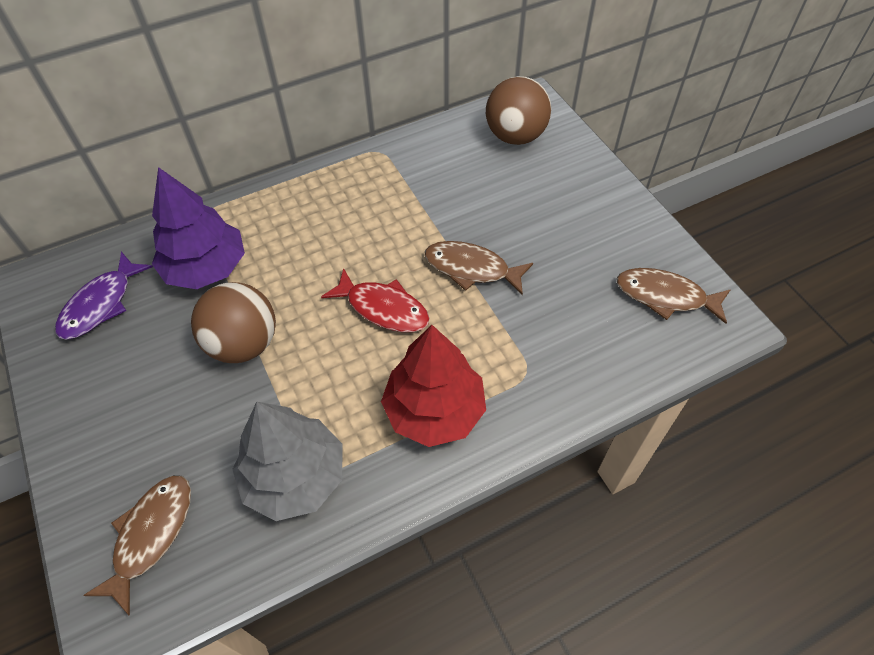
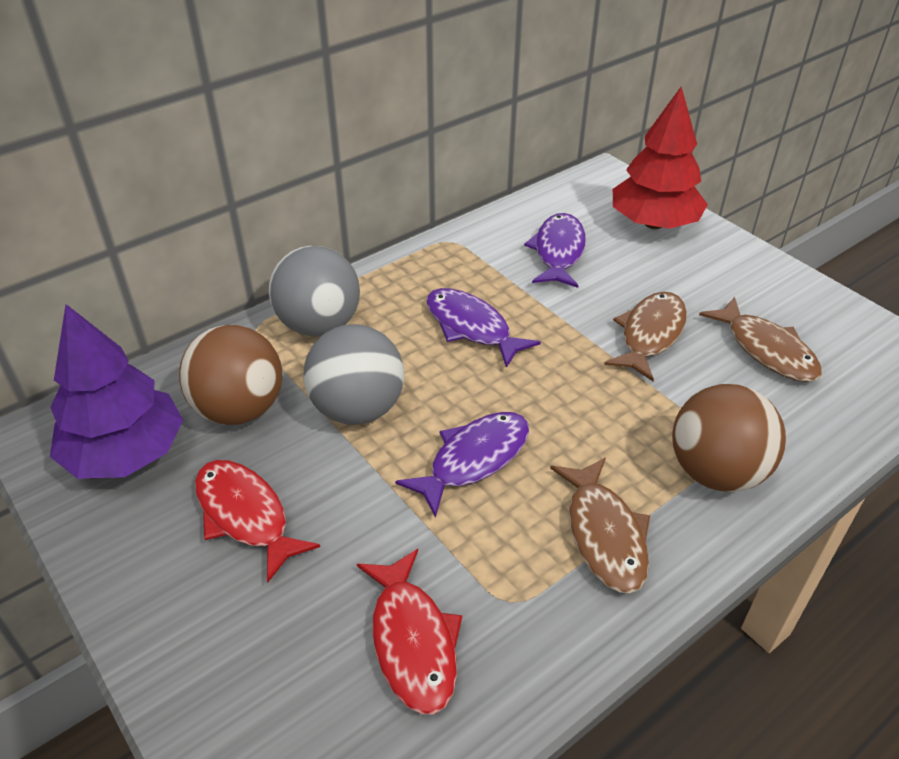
grey ball: 0 -> 2
grey tree: 1 -> 0
purple fish: 1 -> 3
red fish: 1 -> 2

